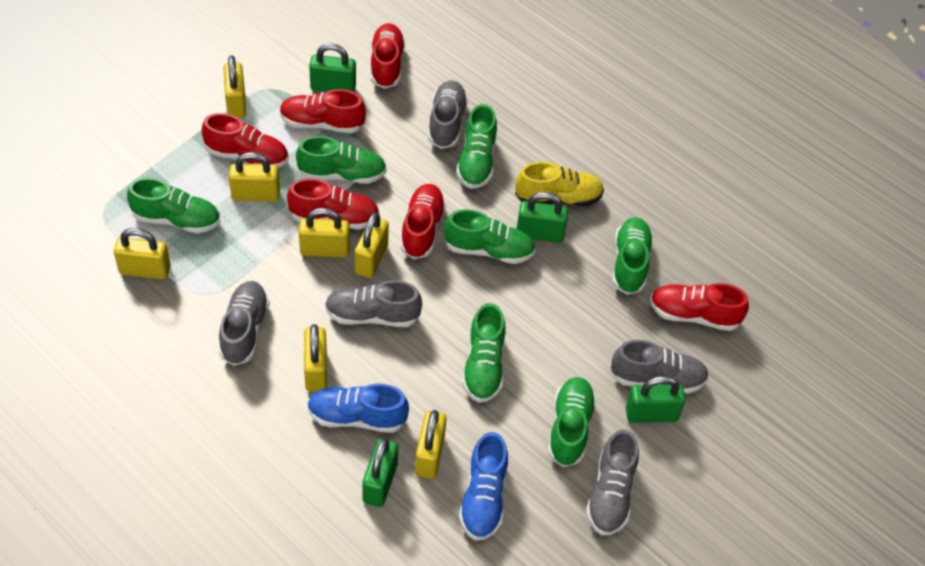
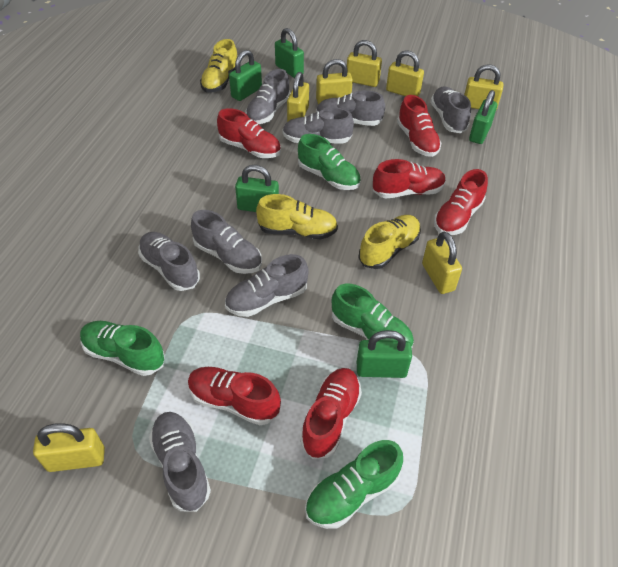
blue shoe: 2 -> 0
green padlock: 4 -> 5
green shoe: 7 -> 4
grey shoe: 5 -> 8
yellow shoe: 1 -> 3

